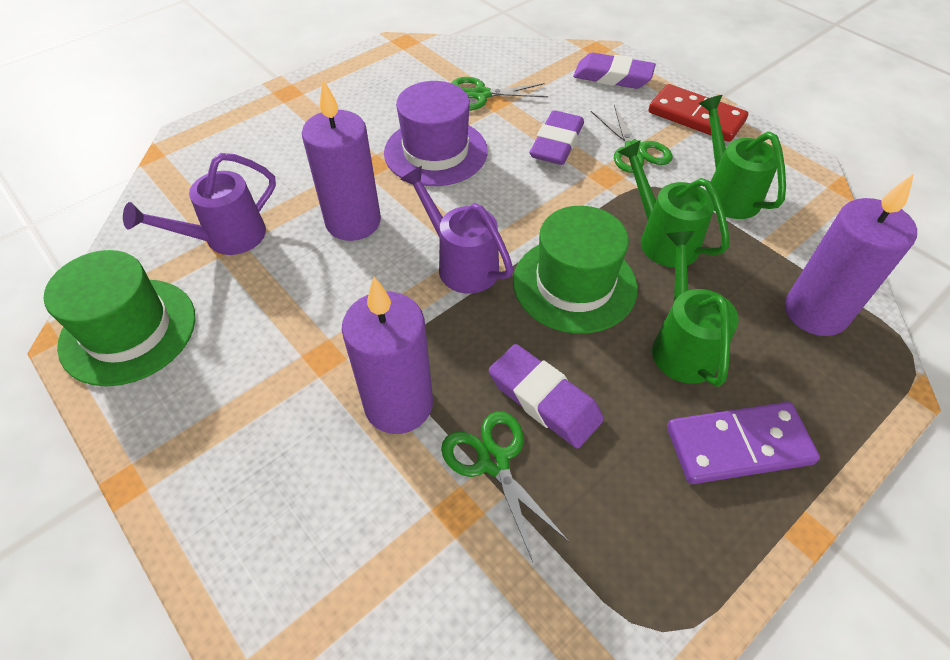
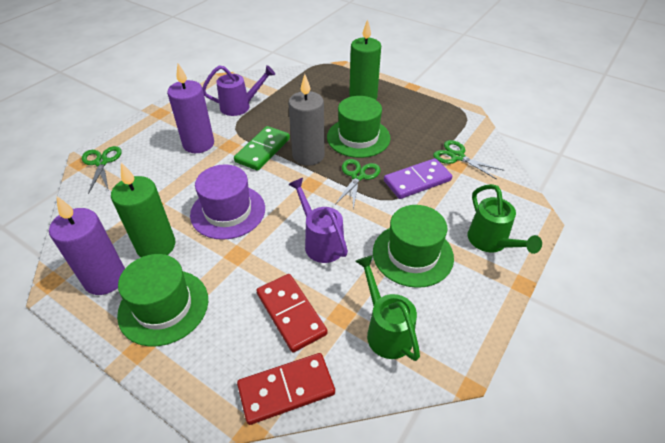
green candle: 0 -> 2
green domino: 0 -> 1
green hat: 2 -> 3
green watering can: 3 -> 2
grey candle: 0 -> 1
purple candle: 3 -> 2
purple eraser: 3 -> 0
red domino: 1 -> 2

